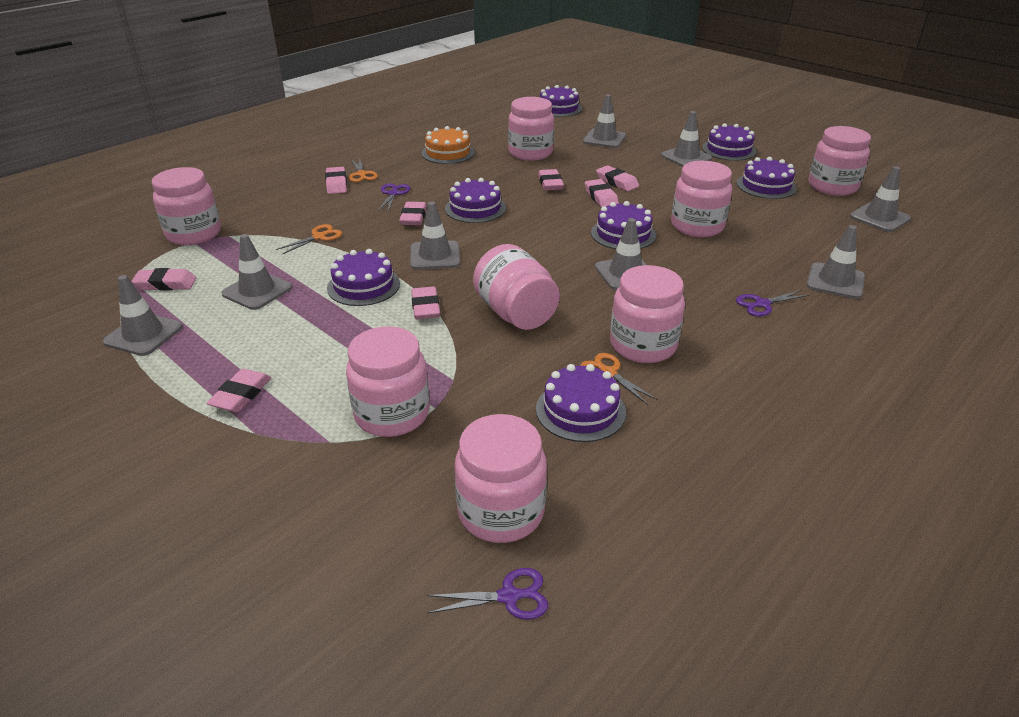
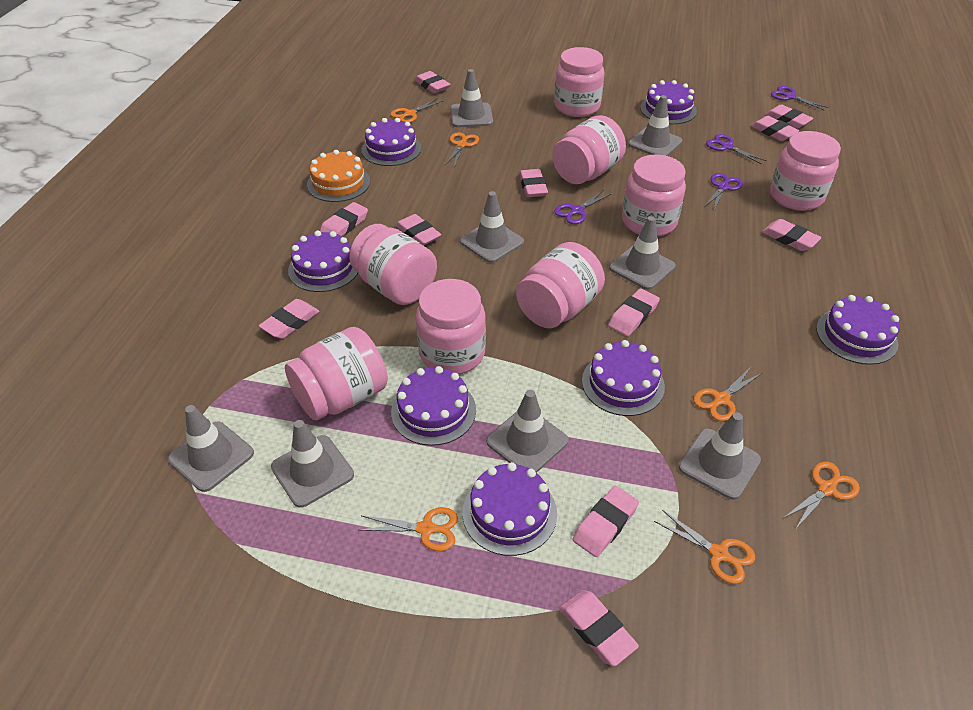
orange scissors: 3 -> 6
pink eraser: 8 -> 11
purple scissors: 3 -> 4

